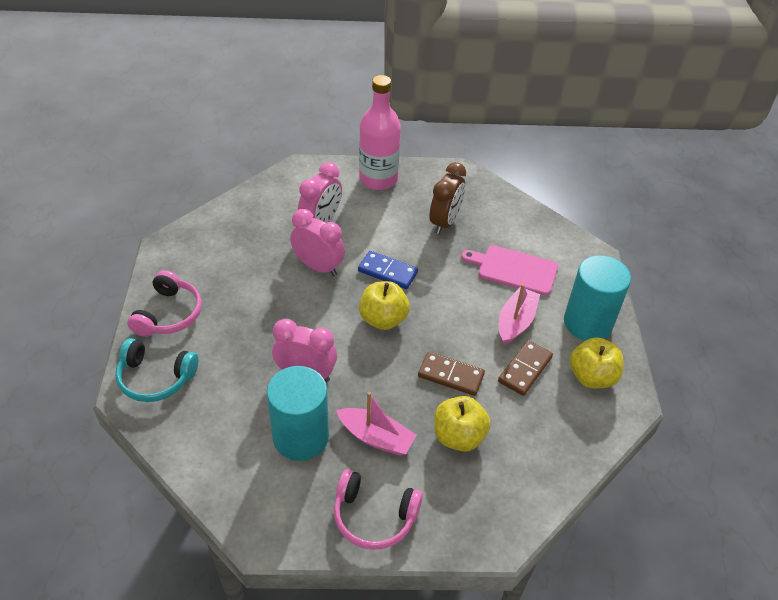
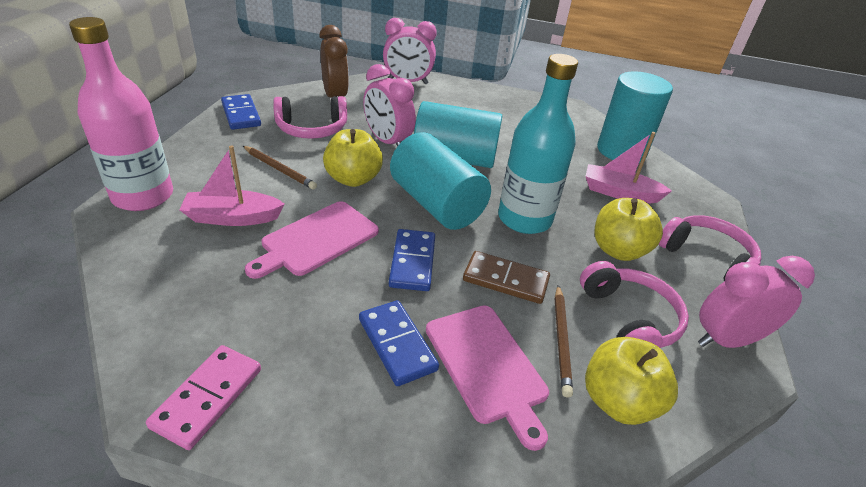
blue domino: 1 -> 3
brown domino: 2 -> 1
brown pencil: 0 -> 2
pink cutting board: 1 -> 2
pink domino: 0 -> 1
pink headphones: 2 -> 3
turquoise bottle: 0 -> 1
turquoise cylinder: 2 -> 3
turquoise headphones: 1 -> 0

